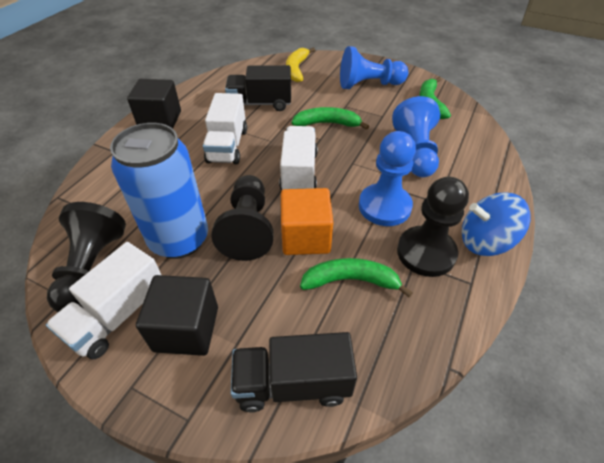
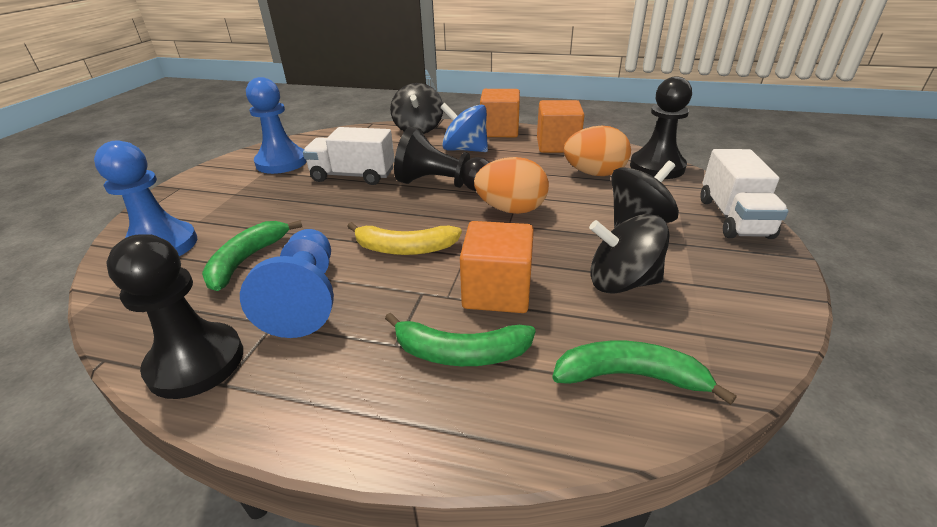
black cube: 2 -> 0
black spinning top: 0 -> 3
black truck: 2 -> 0
blue can: 1 -> 0
orange cube: 1 -> 3
orange egg: 0 -> 2
white truck: 3 -> 2

